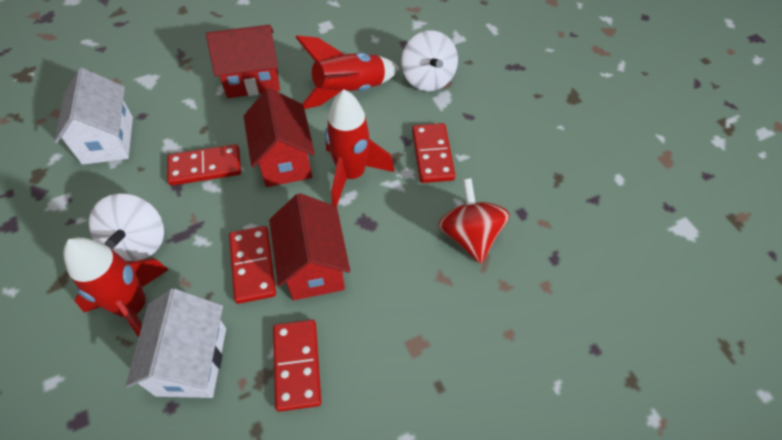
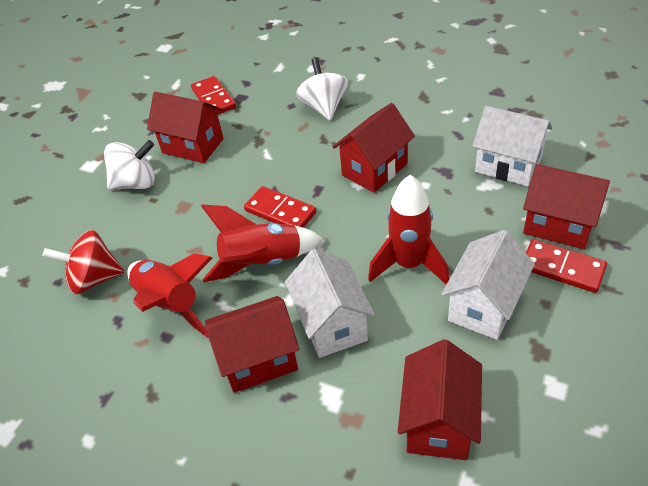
red domino: 4 -> 3
red house: 3 -> 5
white house: 2 -> 3

